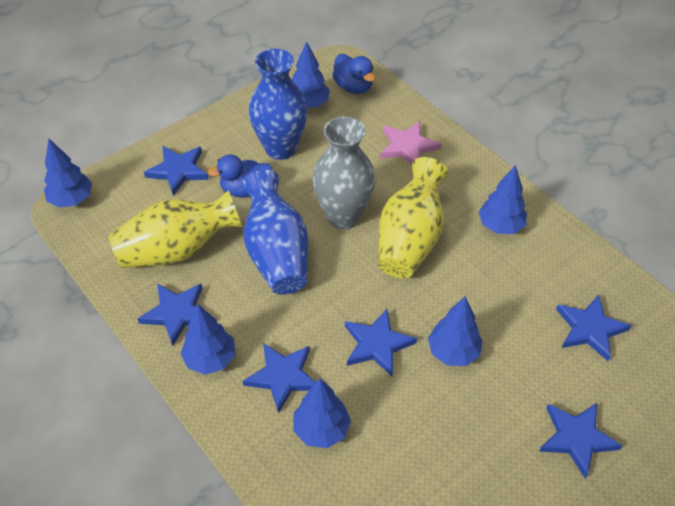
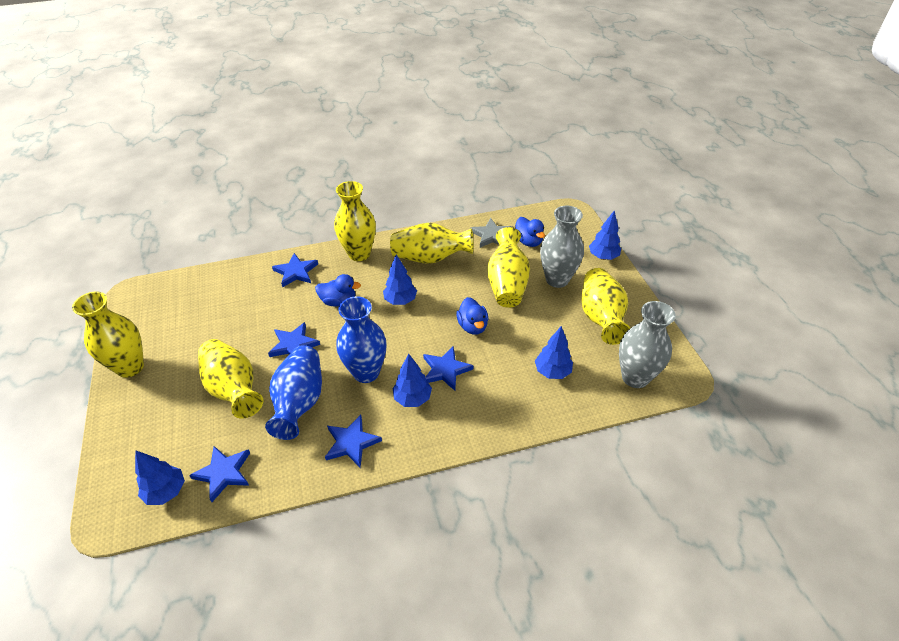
blue duck: 2 -> 3
blue star: 6 -> 5
blue tree: 6 -> 5
grey star: 0 -> 1
grey vase: 1 -> 2
pink star: 1 -> 0
yellow vase: 2 -> 6

